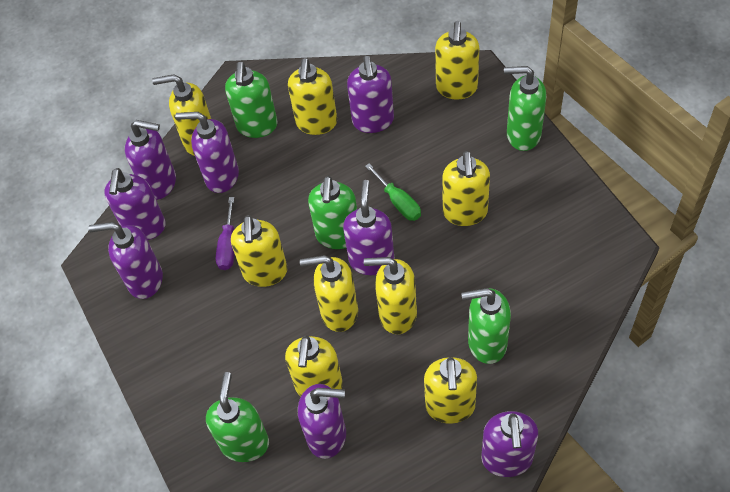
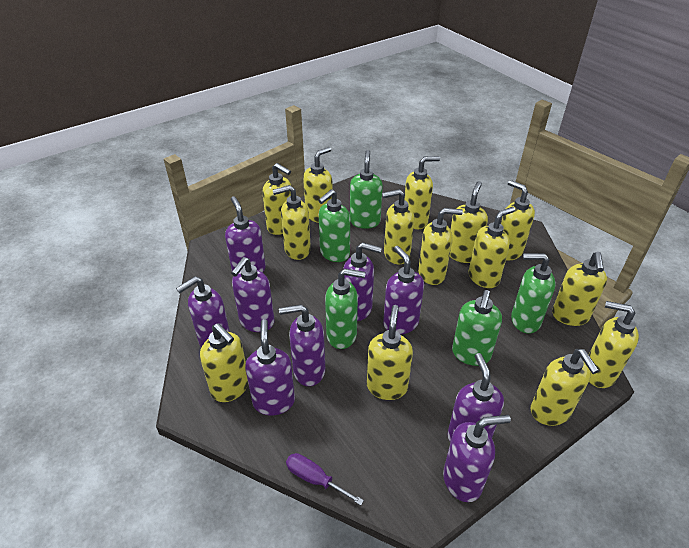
green screwdriver: 1 -> 0
purple soap dispenser: 8 -> 9
yellow soap dispenser: 9 -> 14

